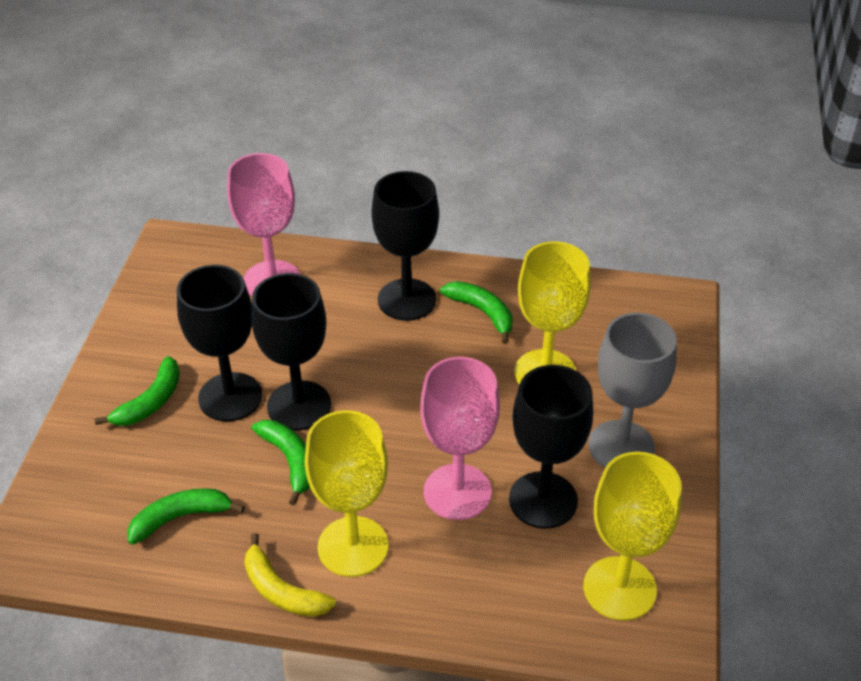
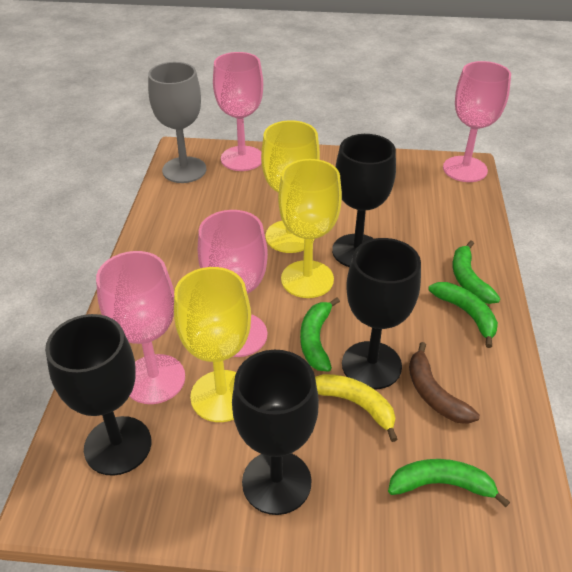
brown banana: 0 -> 1
pink goblet: 2 -> 4

